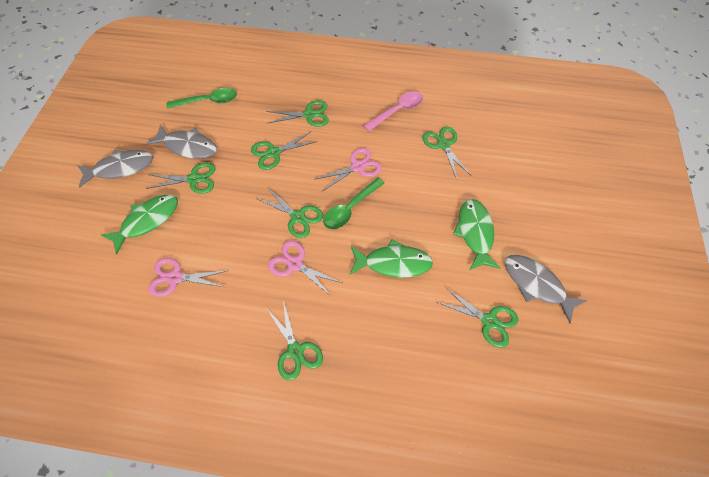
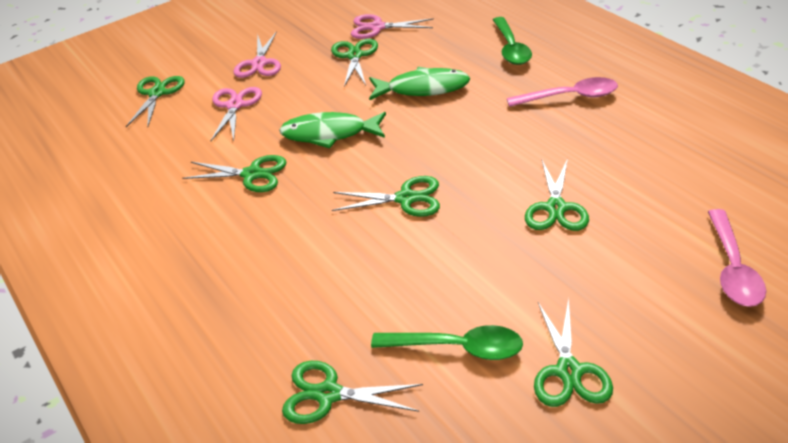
green fish: 3 -> 2
grey fish: 3 -> 0
pink spoon: 1 -> 2

